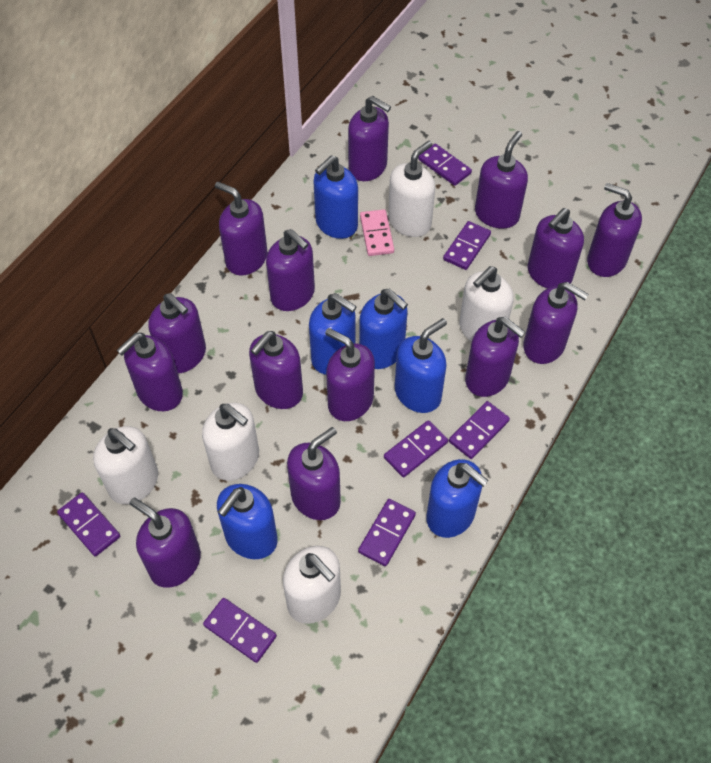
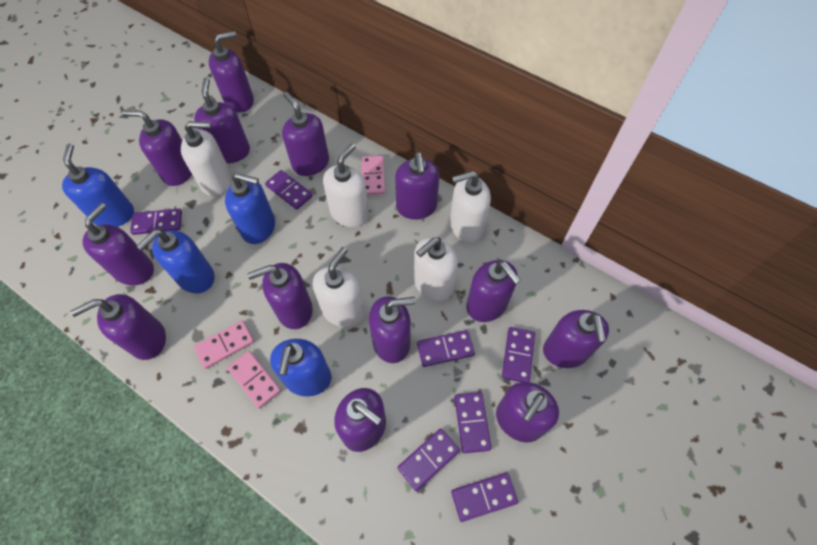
blue soap dispenser: 6 -> 4
pink domino: 1 -> 3
purple soap dispenser: 14 -> 13

